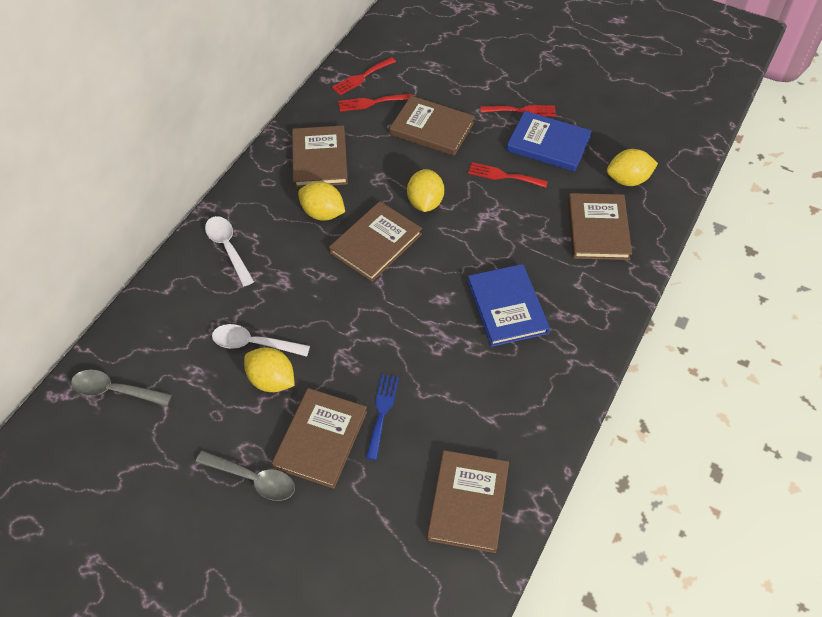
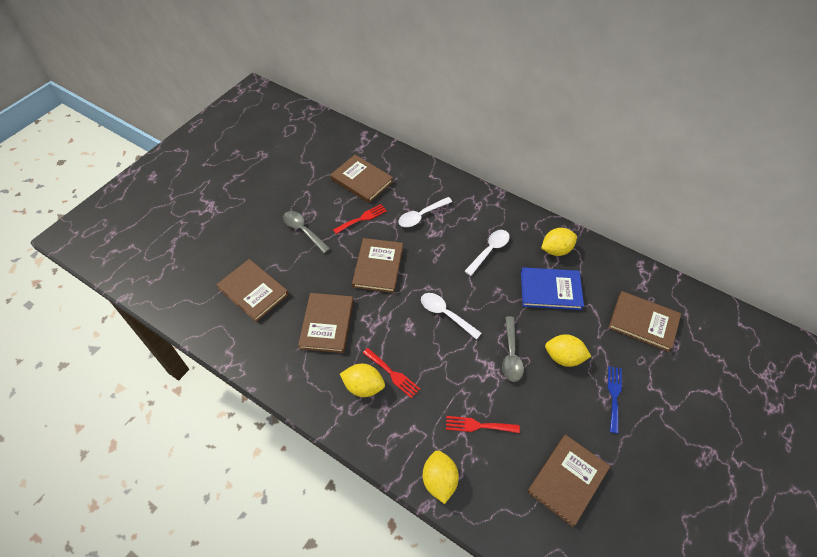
blue book: 2 -> 1
red fork: 4 -> 3
white spoon: 2 -> 3

